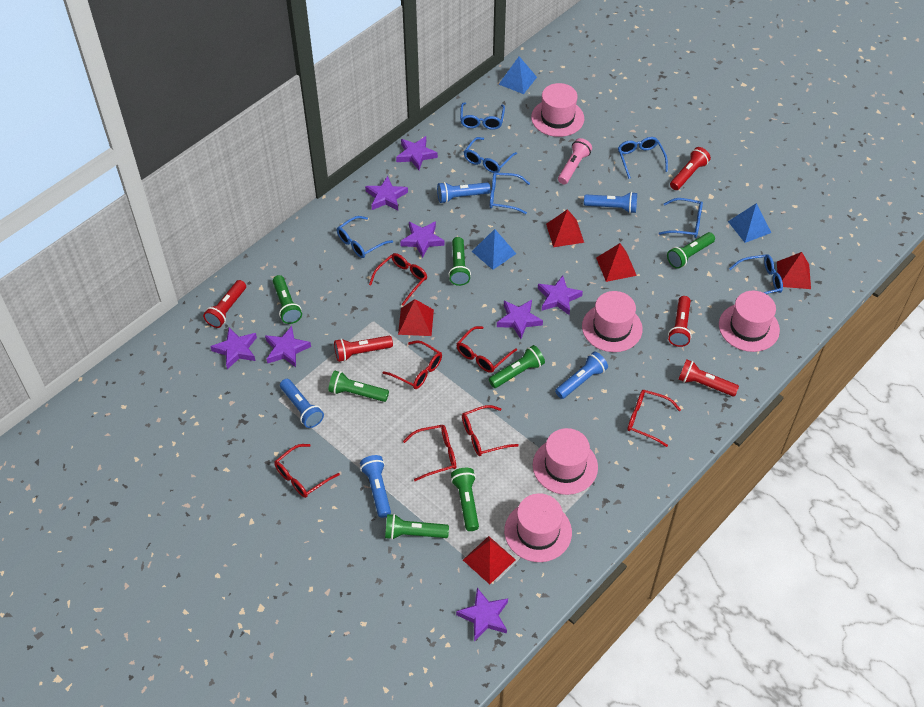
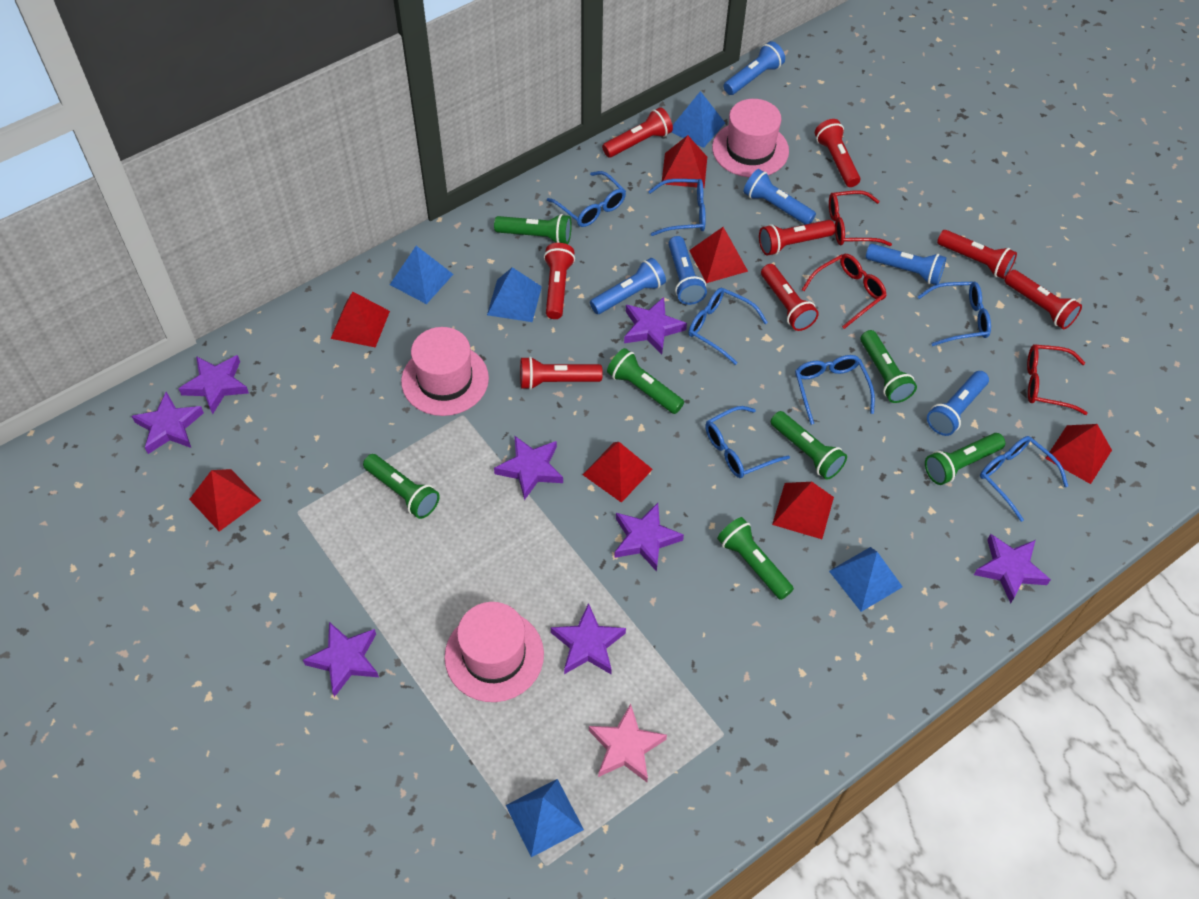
blue flashlight: 5 -> 6
blue pyramid: 3 -> 5
pink flashlight: 1 -> 0
pink hat: 5 -> 3
pink star: 0 -> 1
red flashlight: 5 -> 8
red glasses: 7 -> 3
red pyramid: 5 -> 7

